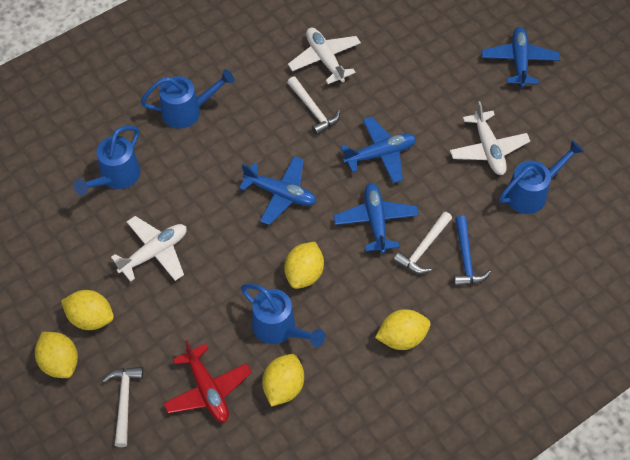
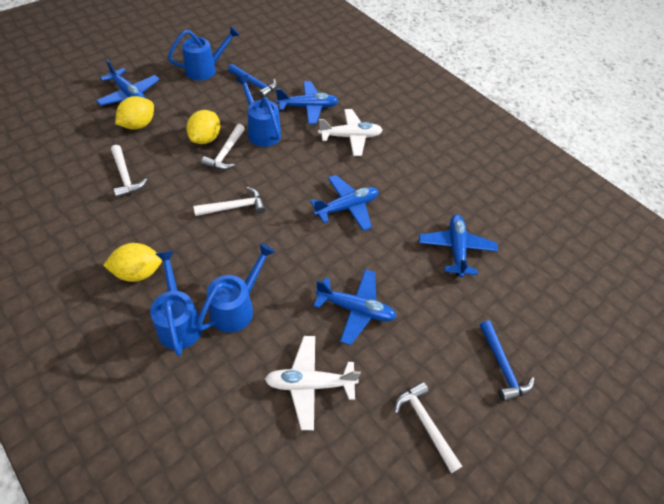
blue hammer: 1 -> 2
blue plane: 4 -> 5
red plane: 1 -> 0
white hammer: 3 -> 4
white plane: 3 -> 2
yellow lemon: 5 -> 3

